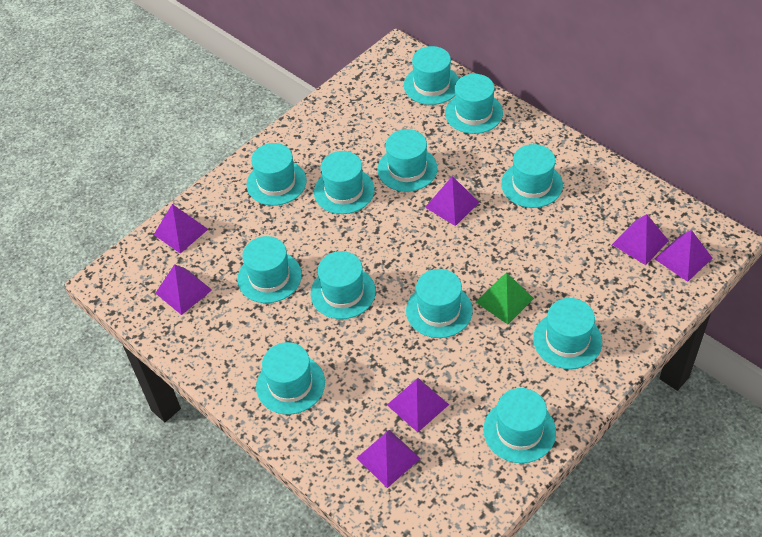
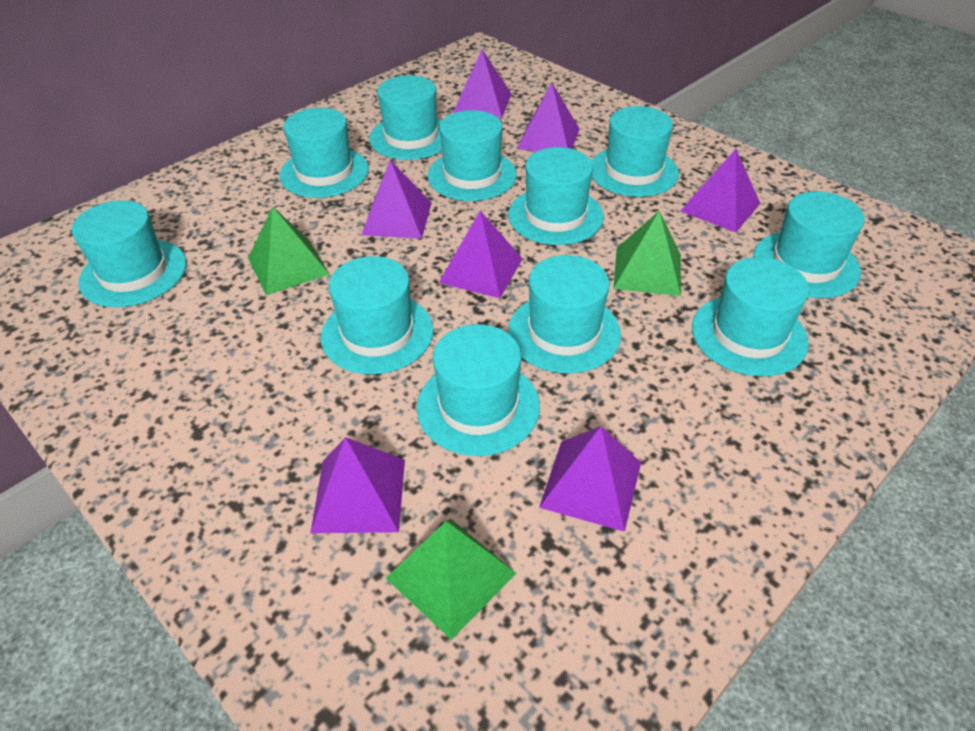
green pyramid: 1 -> 3
turquoise hat: 12 -> 11

